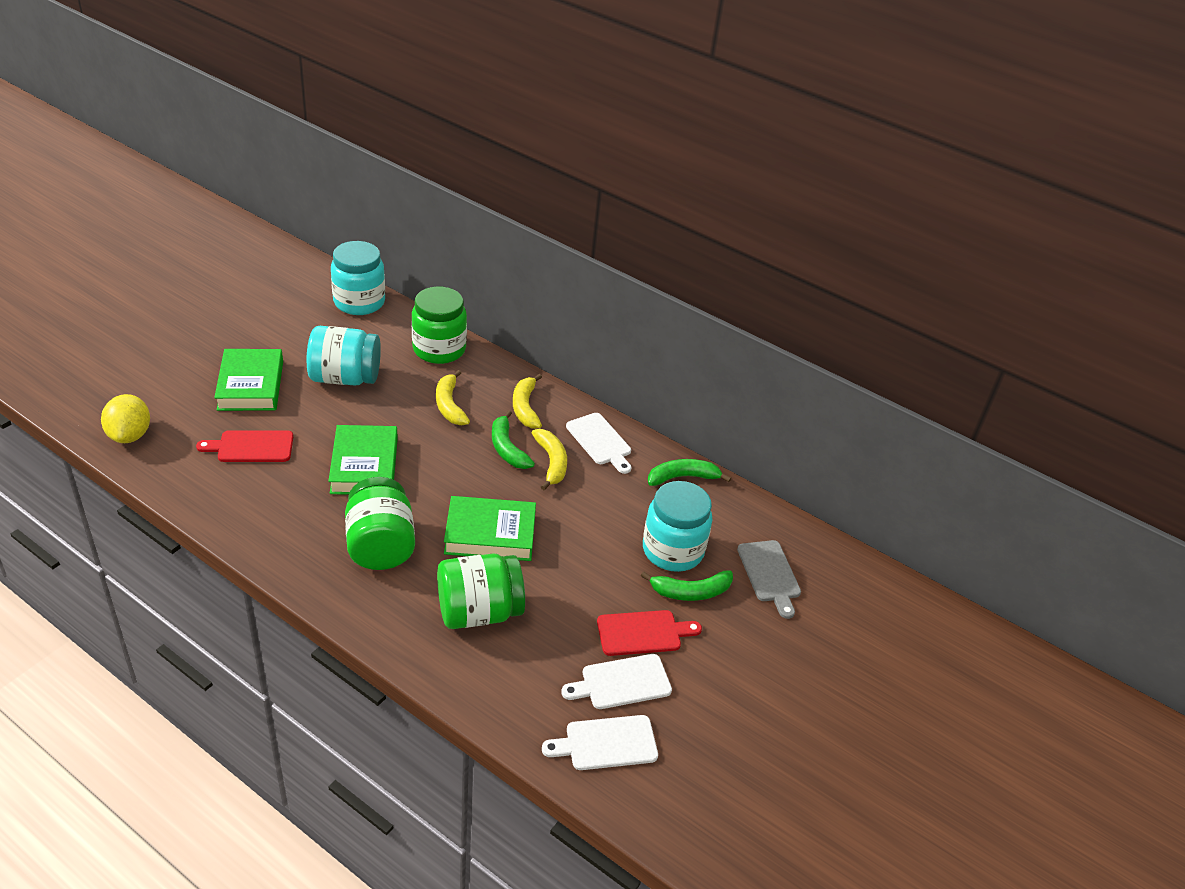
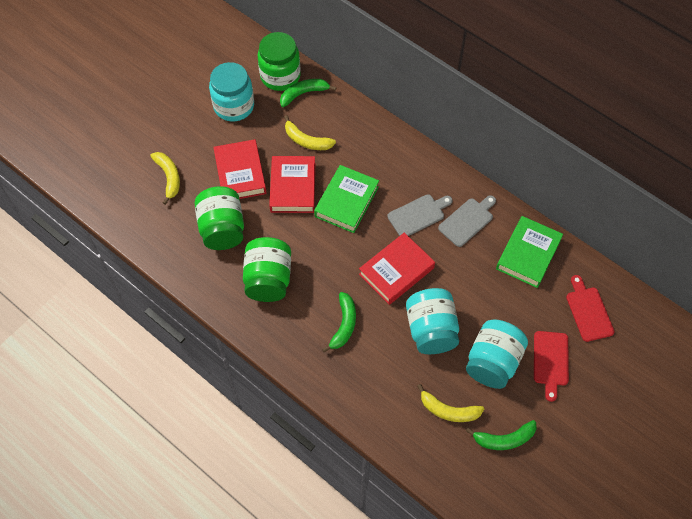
green book: 3 -> 2
grey cutting board: 1 -> 2
red book: 0 -> 3
white cutting board: 3 -> 0
yellow lemon: 1 -> 0

